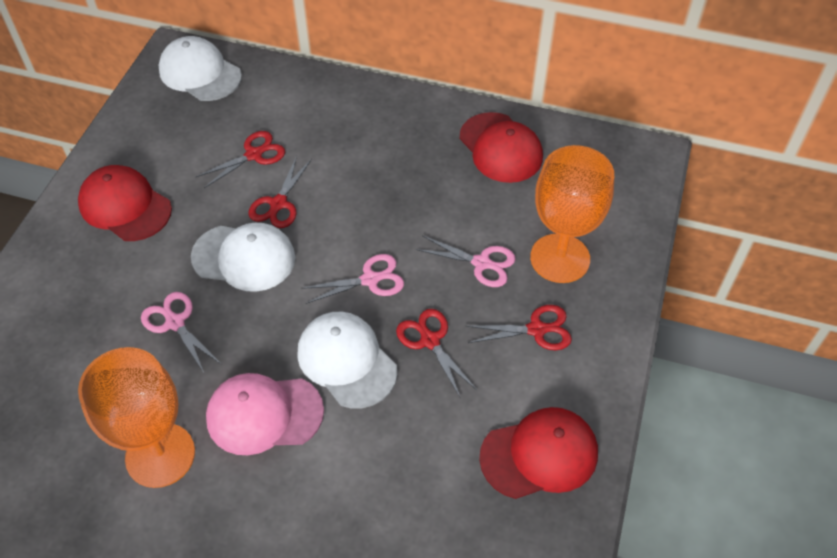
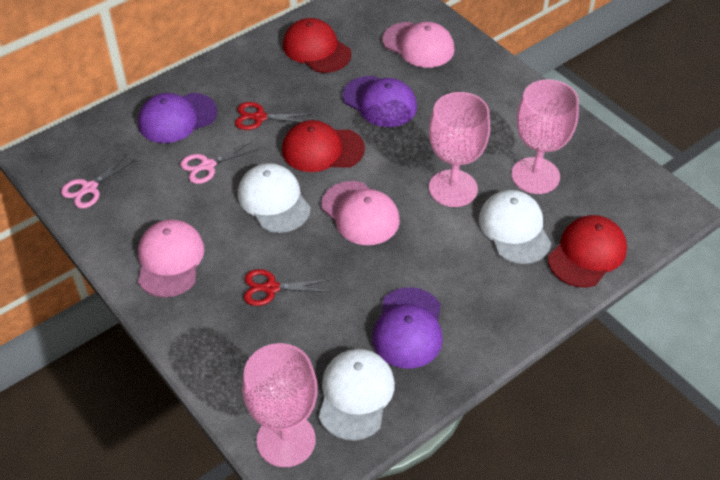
orange goblet: 2 -> 0
pink cap: 1 -> 3
pink goblet: 0 -> 3
pink scissors: 3 -> 2
purple cap: 0 -> 3
red scissors: 4 -> 2

